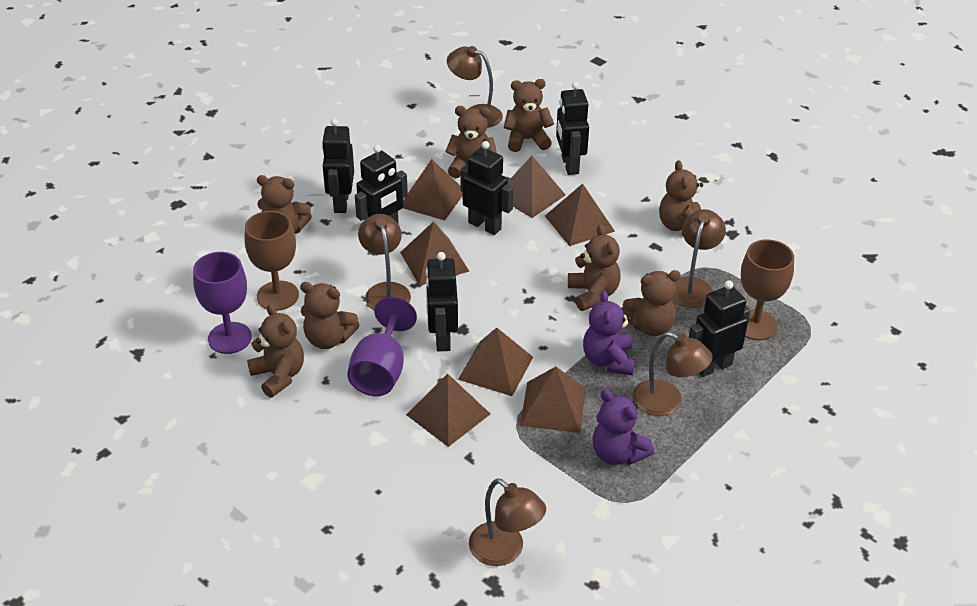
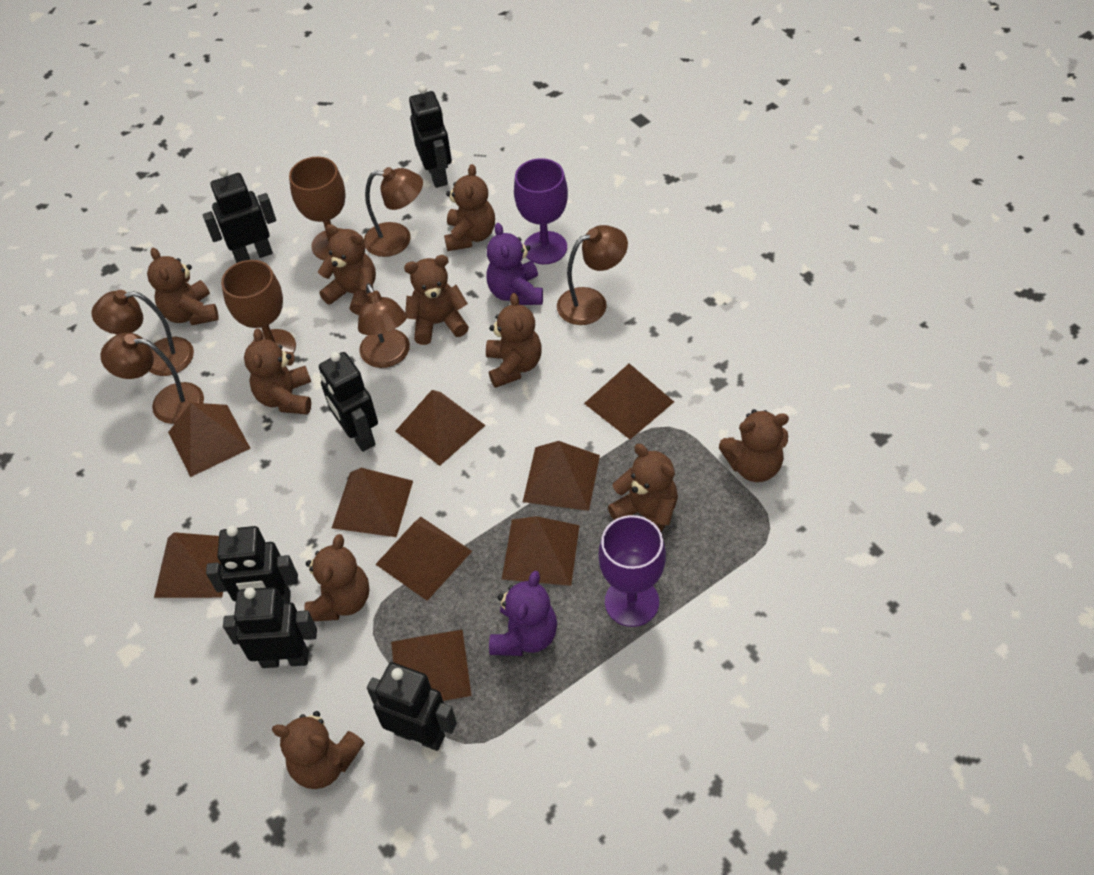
brown pyramid: 7 -> 9
brown teddy bear: 8 -> 10

